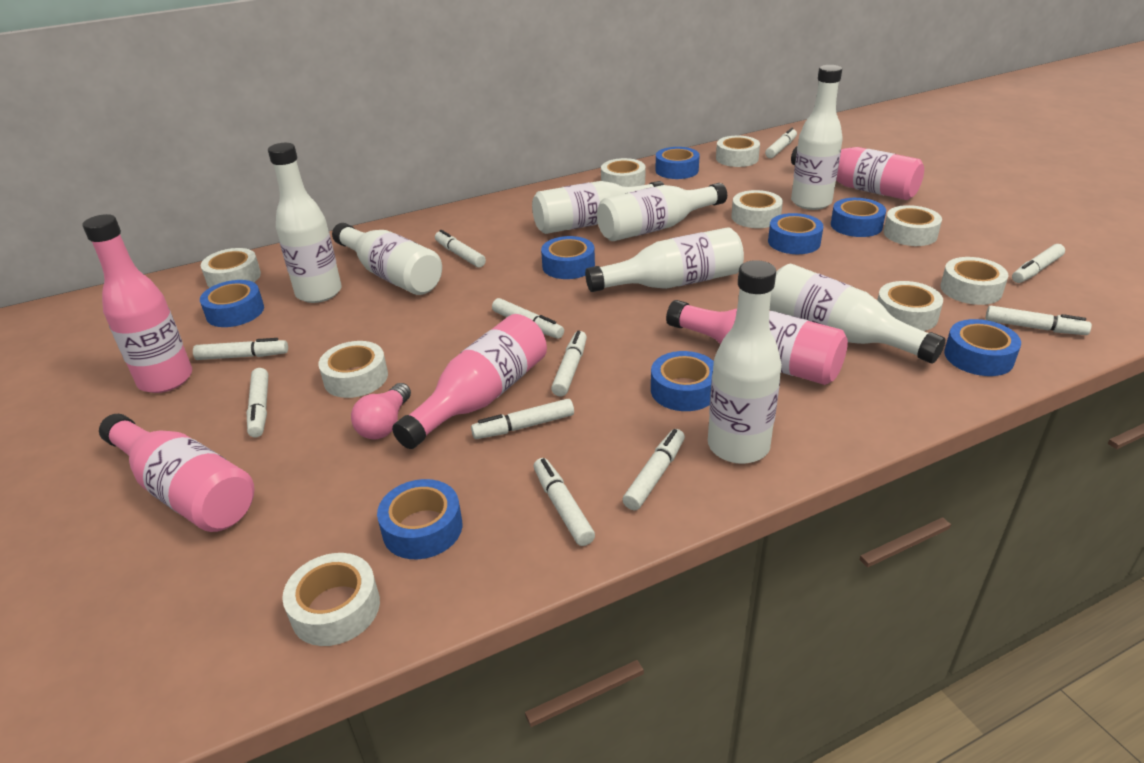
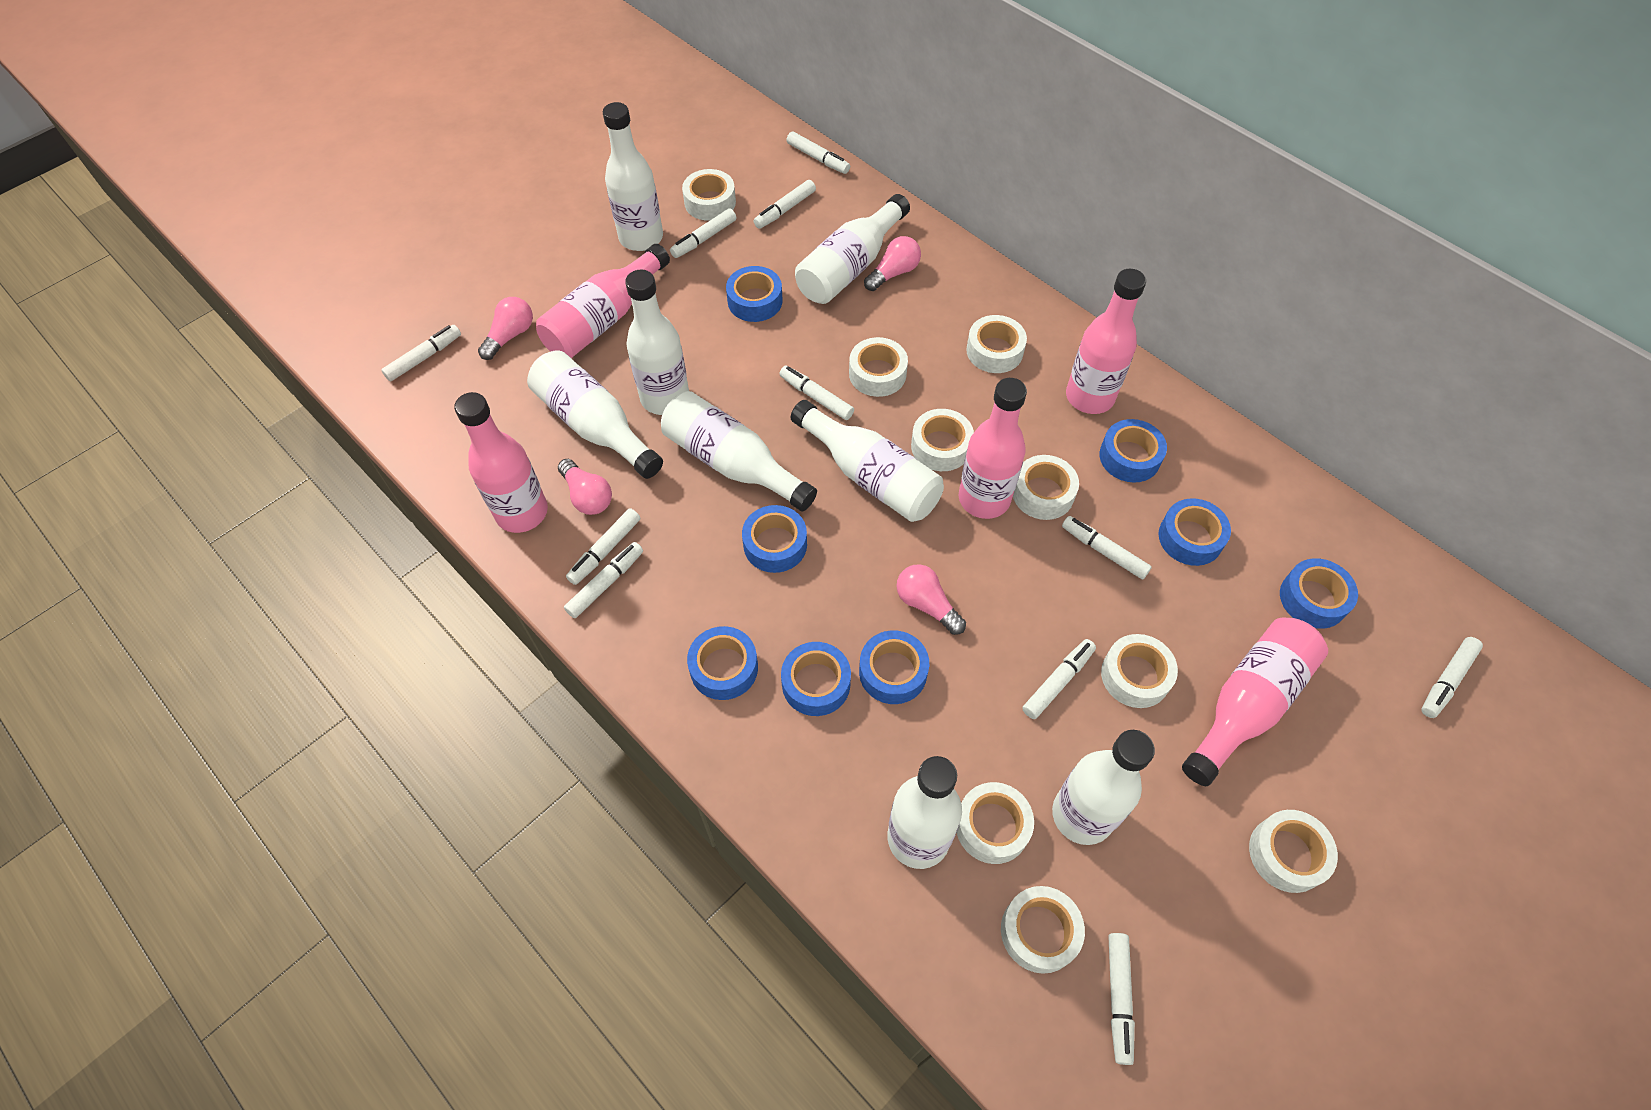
pink light bulb: 1 -> 4

